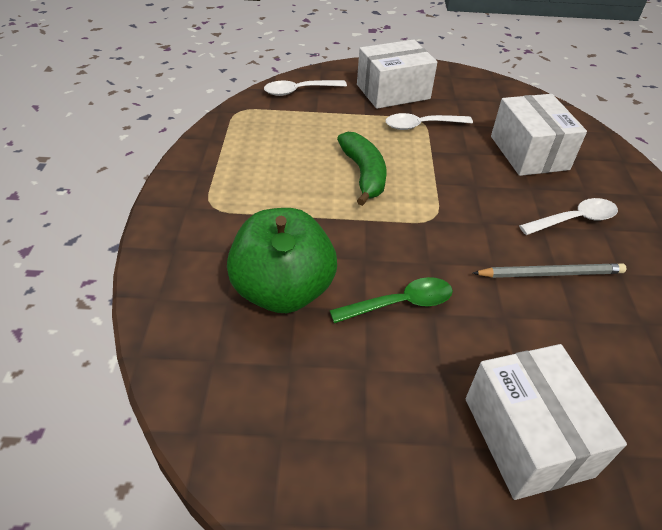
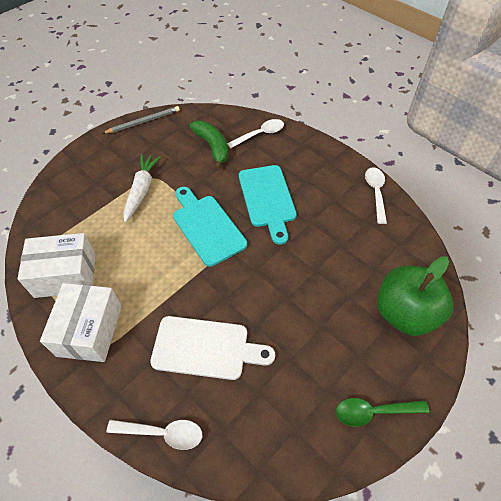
turquoise cutting board: 0 -> 2
white box: 3 -> 2
white carrot: 0 -> 1
white cutting board: 0 -> 1

